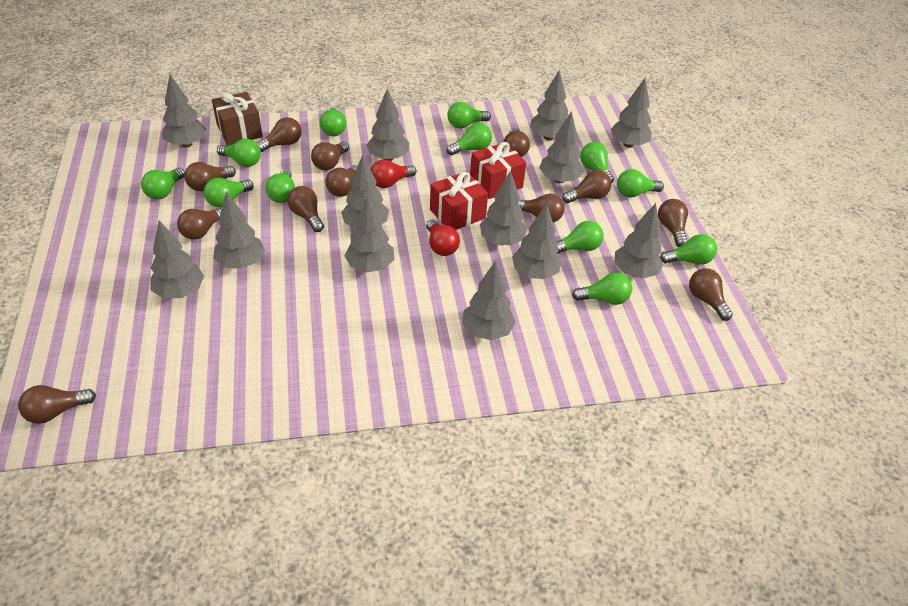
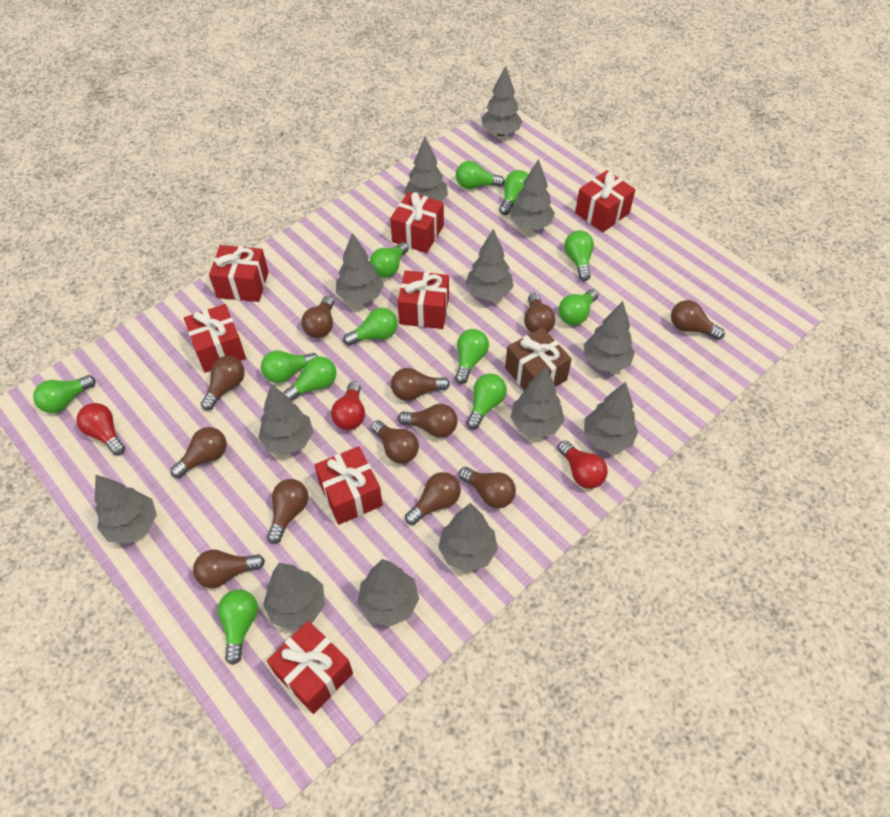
red gift: 2 -> 7
red light bulb: 2 -> 3

